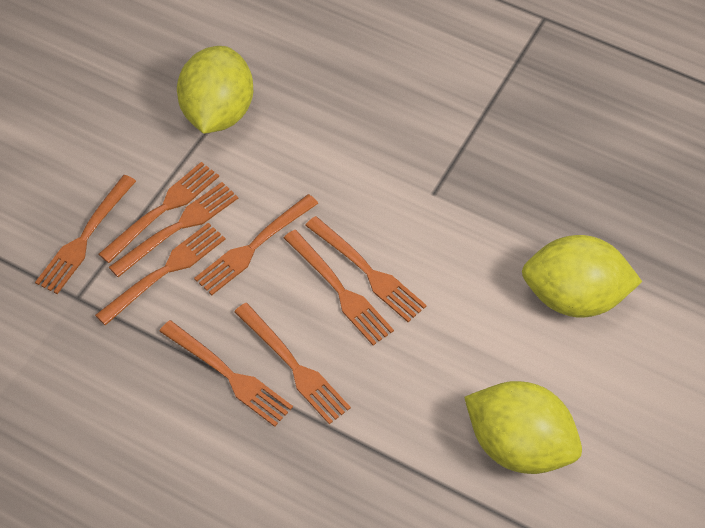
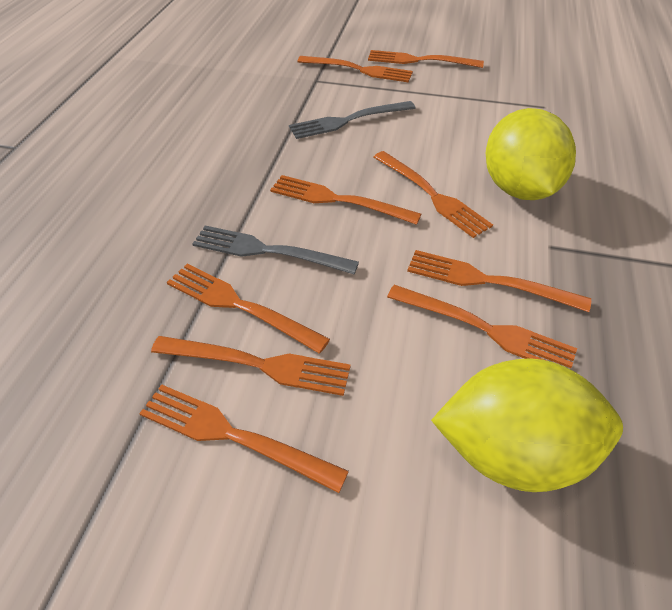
grey fork: 0 -> 2
yellow lemon: 3 -> 2

